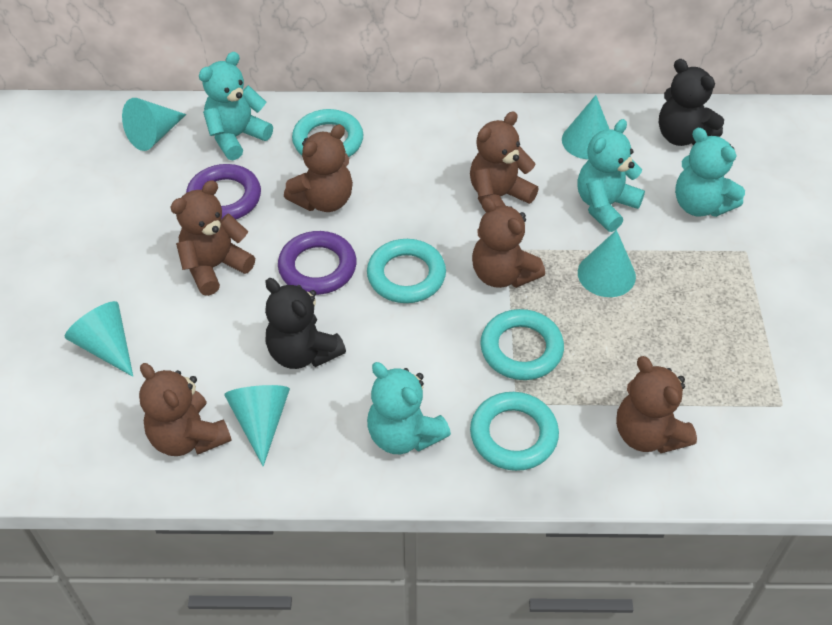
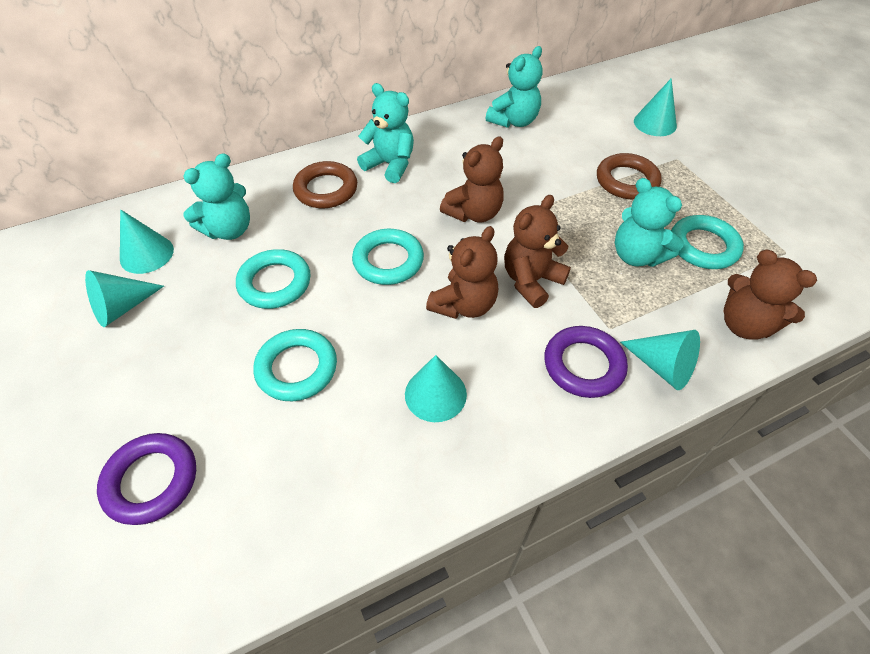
black teddy bear: 2 -> 0
brown ring: 0 -> 2
brown teddy bear: 6 -> 4

